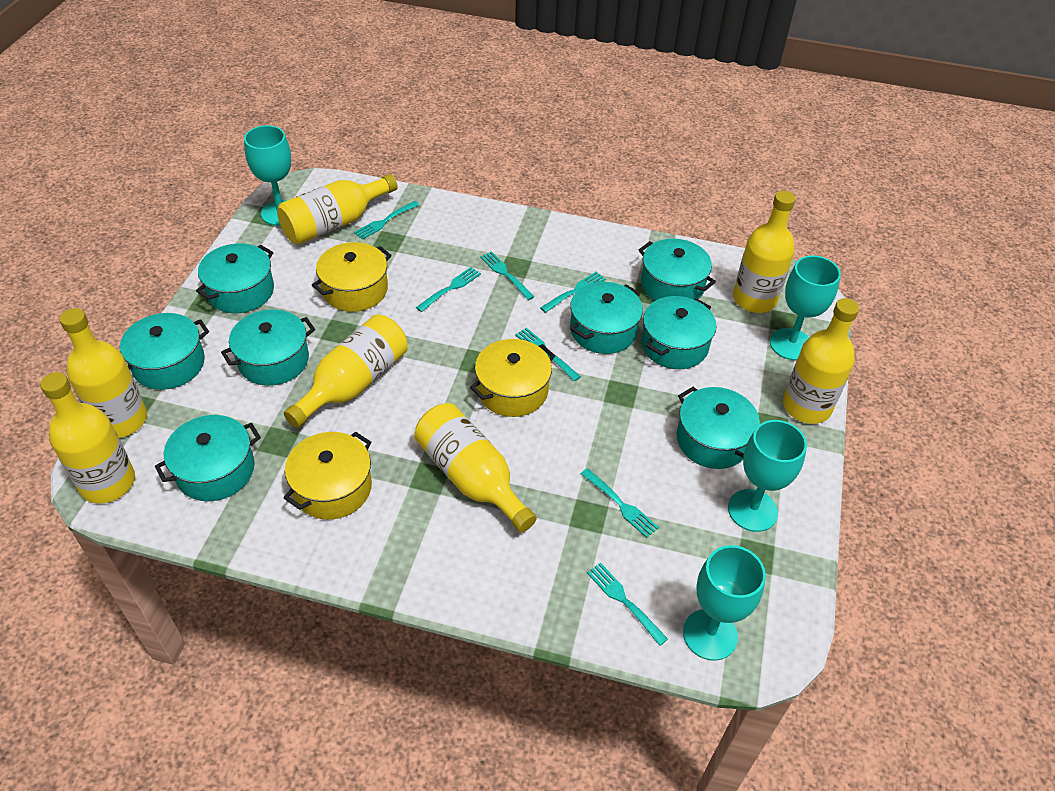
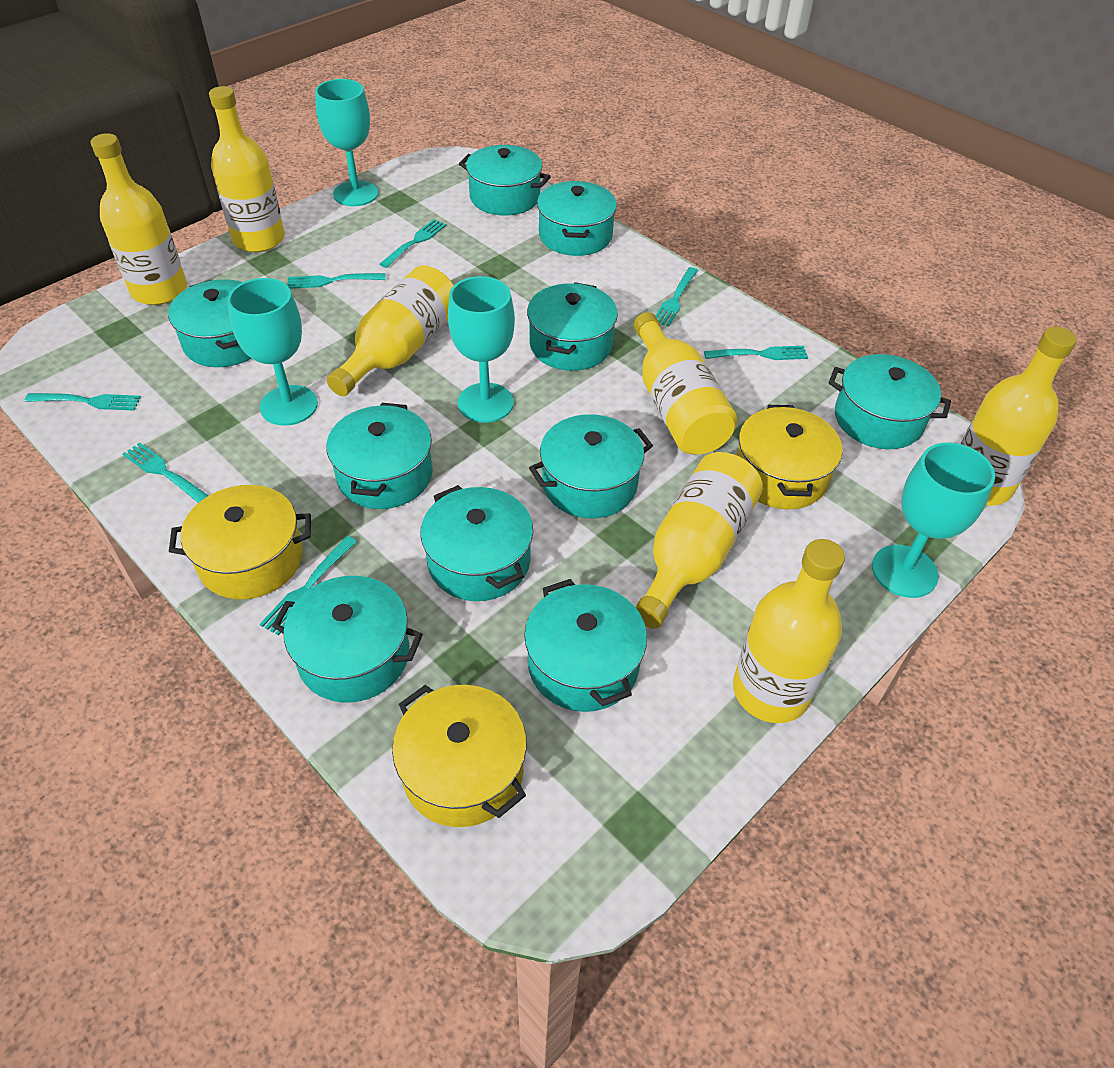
turquoise pot: 8 -> 10

